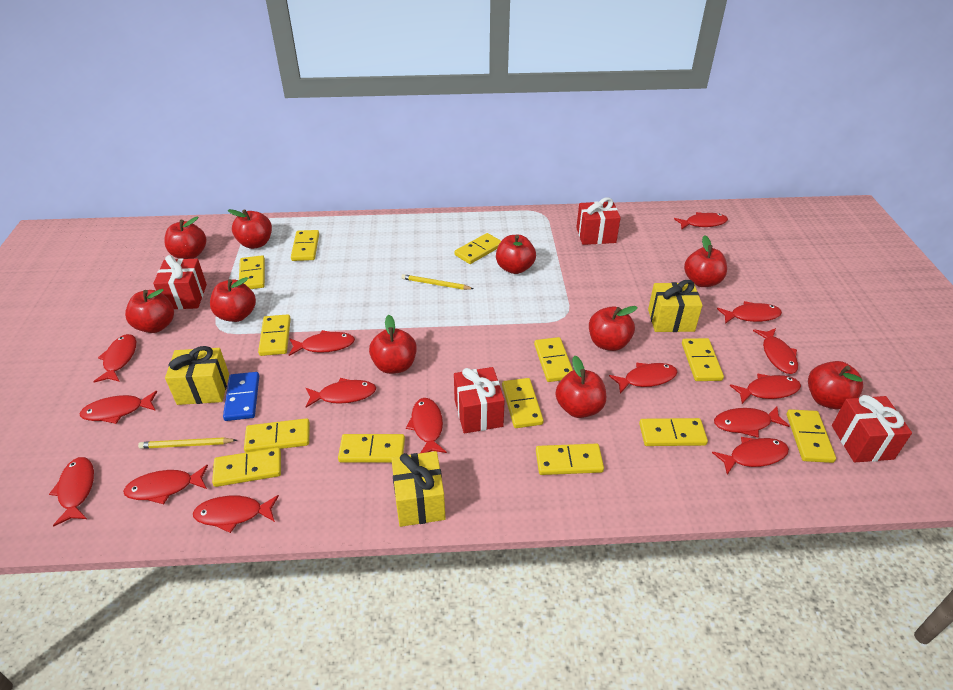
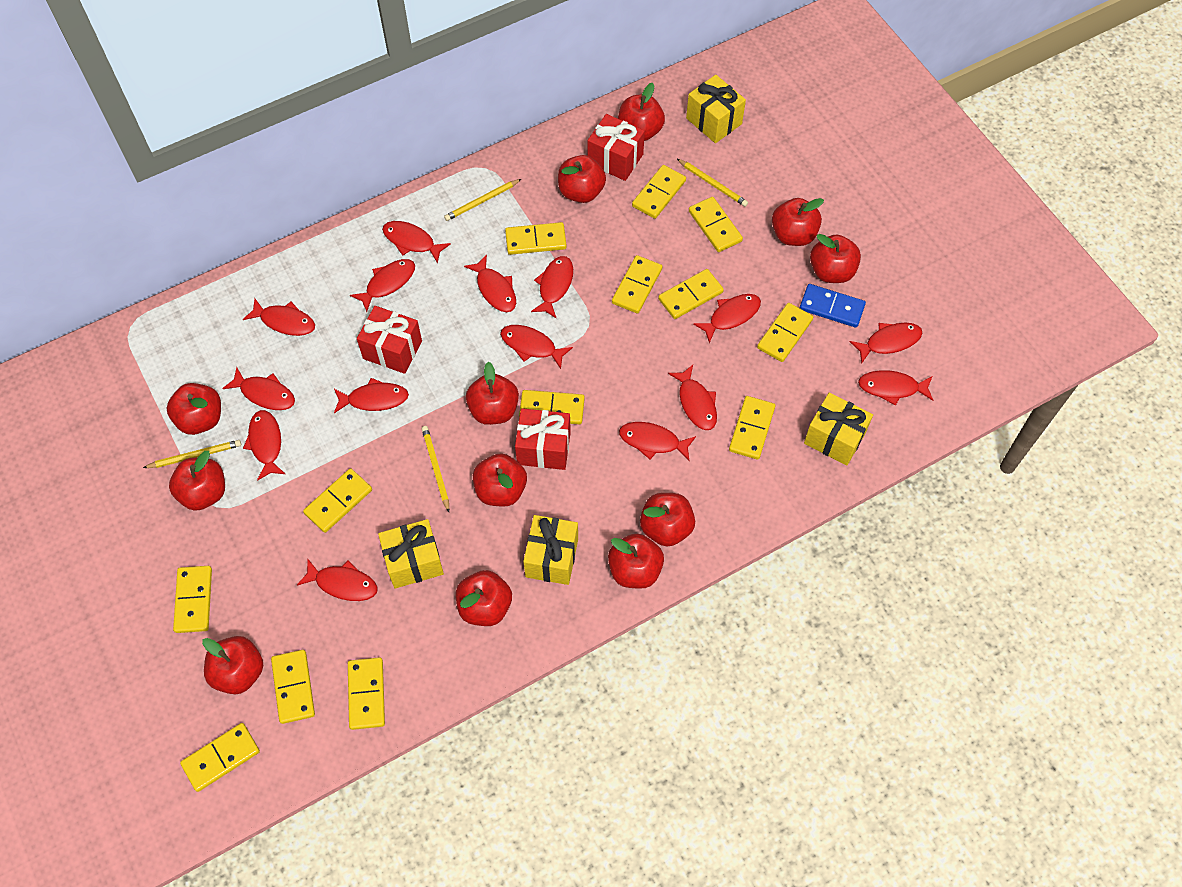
red apple: 10 -> 12
red gift: 4 -> 3
yellow gift: 3 -> 4
yellow pencil: 2 -> 4

